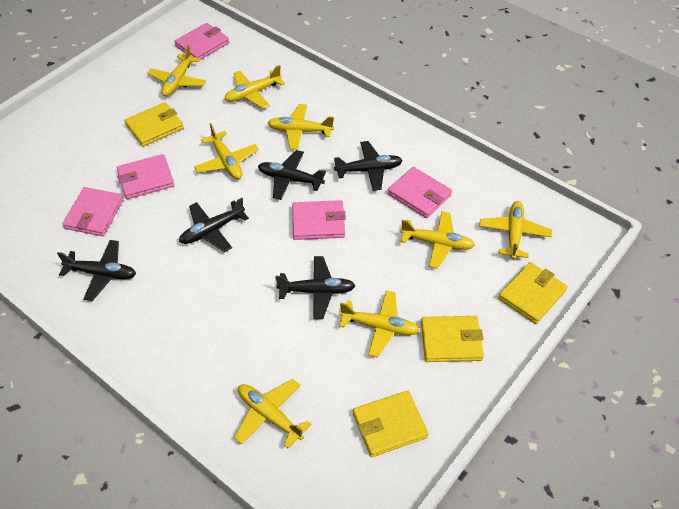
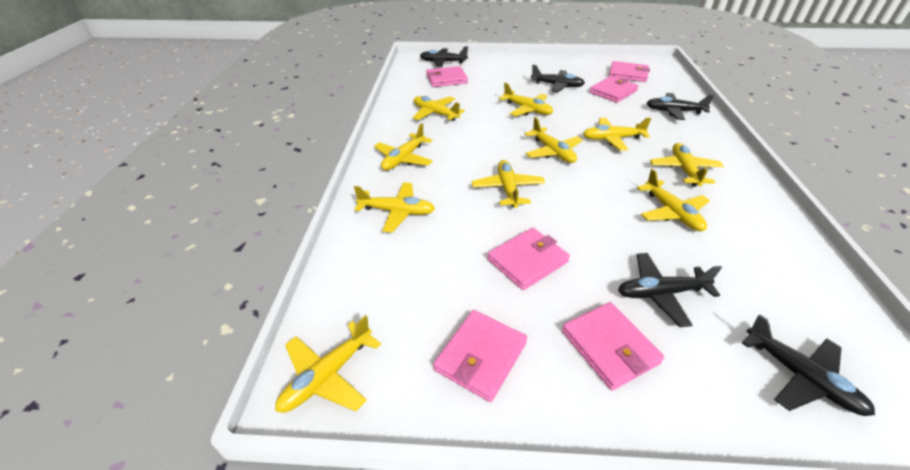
pink wallet: 5 -> 6
yellow plane: 8 -> 10
yellow wallet: 4 -> 0

